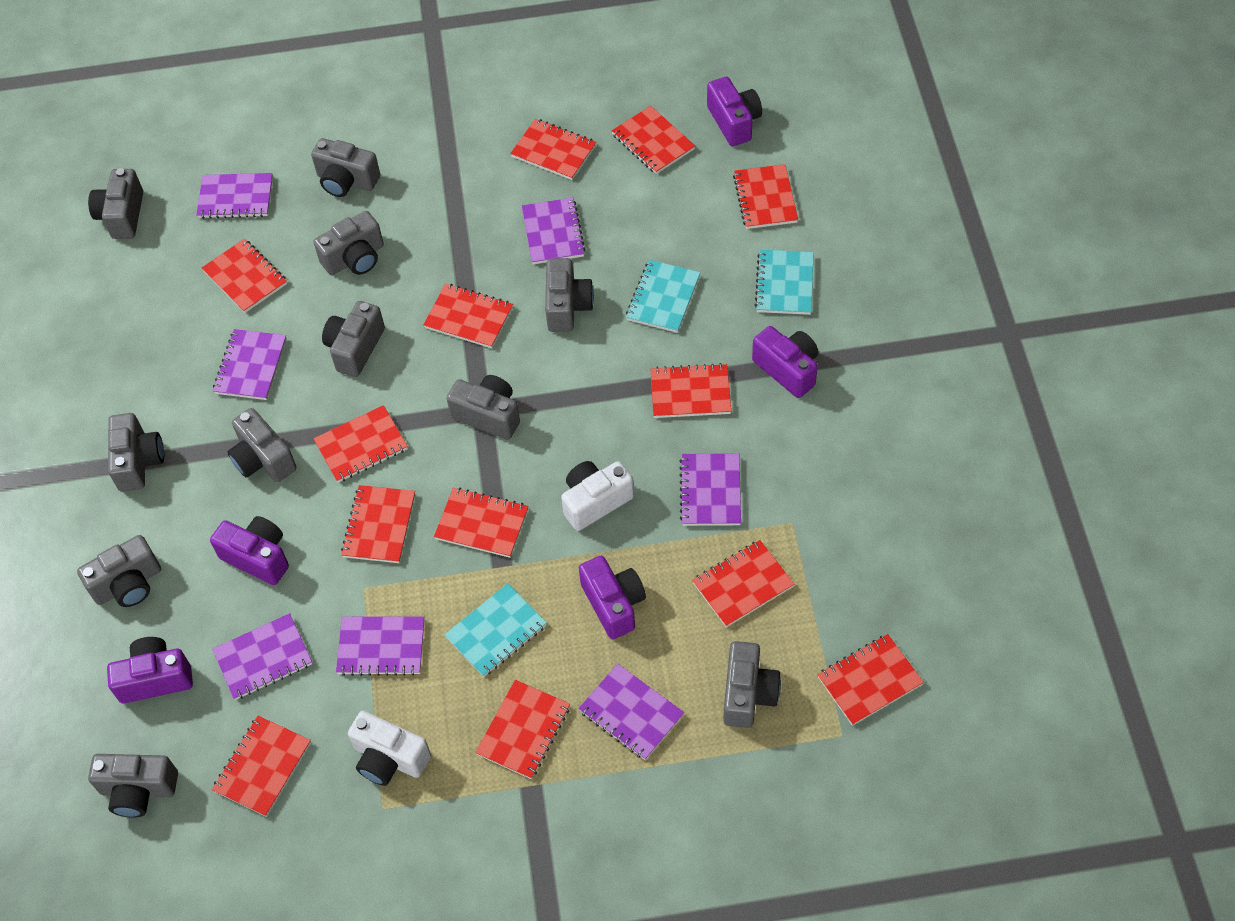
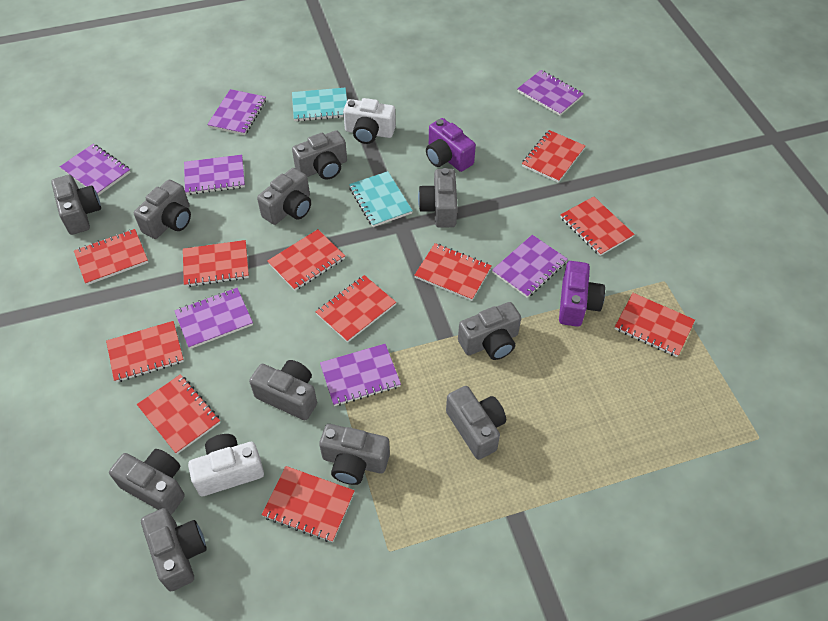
purple camera: 5 -> 2
red notebook: 13 -> 11
turquoise notebook: 3 -> 2

